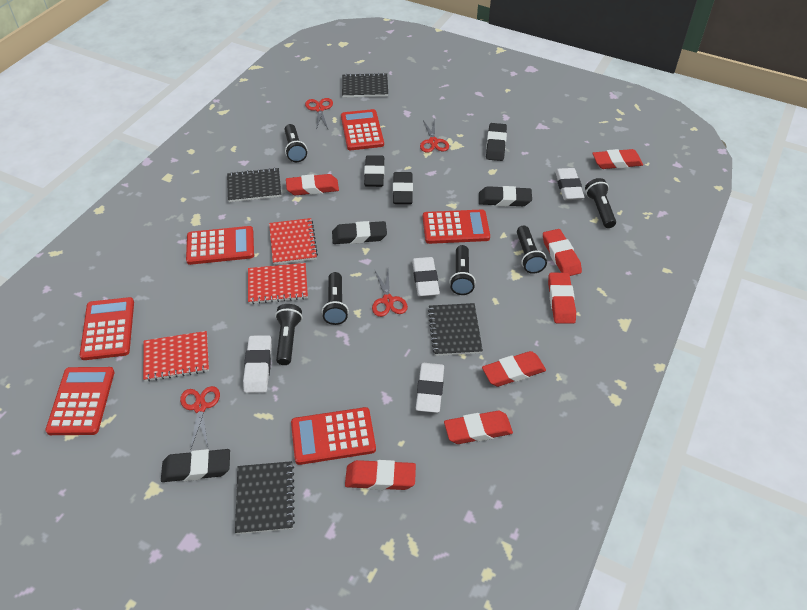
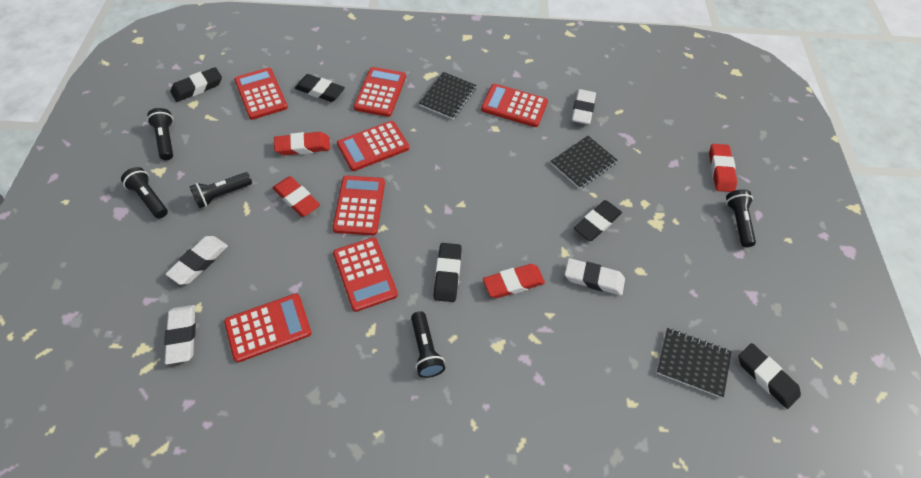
black eraser: 6 -> 5
black flashlight: 6 -> 5
black notebook: 4 -> 3
red calculator: 6 -> 7
red eraser: 7 -> 4
red notebook: 3 -> 0
red scissors: 4 -> 0

